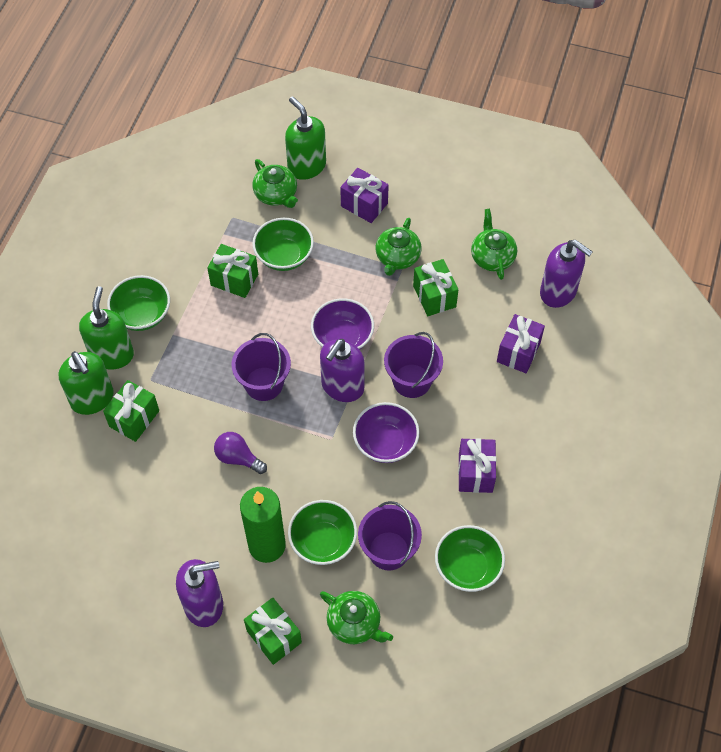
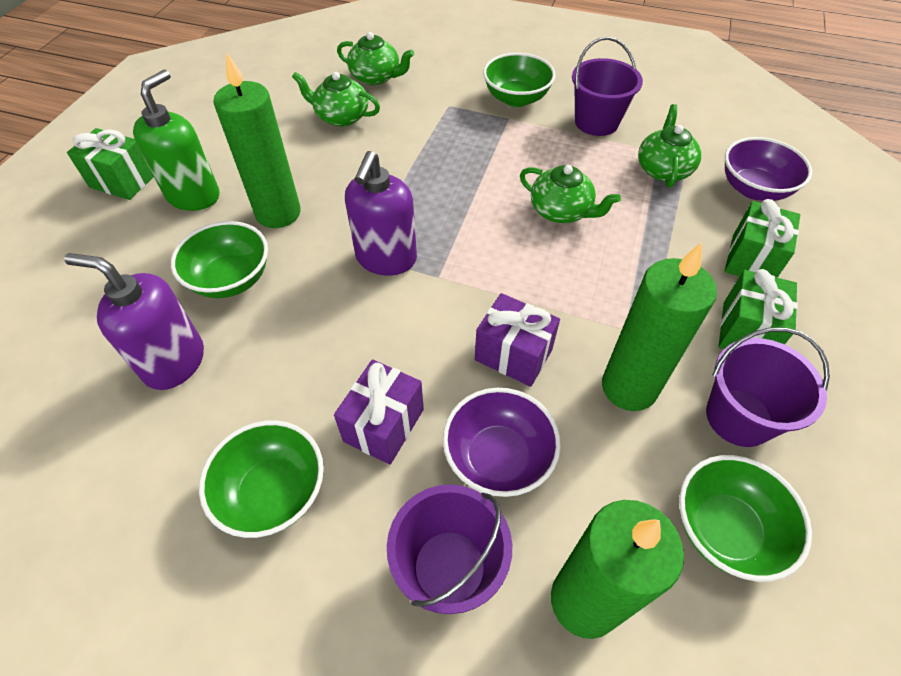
green candle: 1 -> 3
green gift: 4 -> 3
green soap dispenser: 3 -> 1
purple gift: 3 -> 2
purple light bulb: 1 -> 0
purple soap dispenser: 3 -> 2

